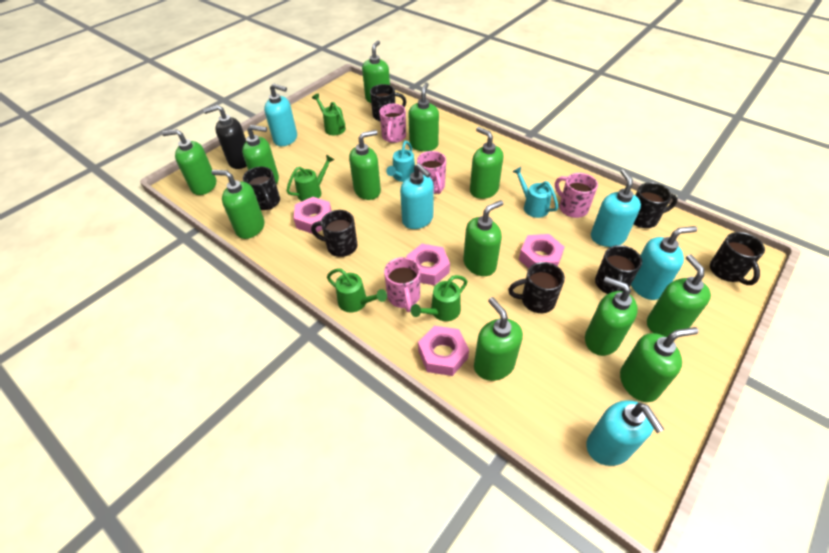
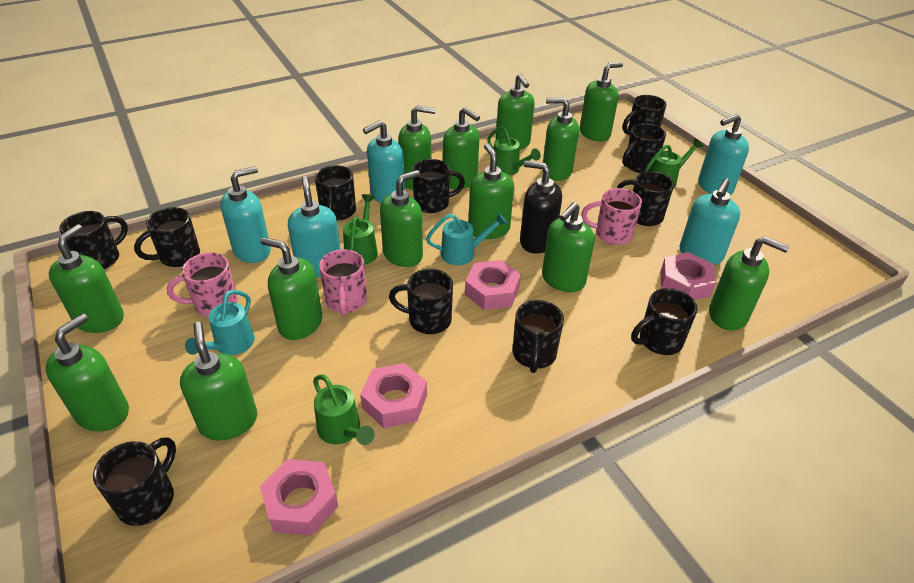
black mug: 7 -> 11
green soap dispenser: 12 -> 13
pink mug: 4 -> 3

